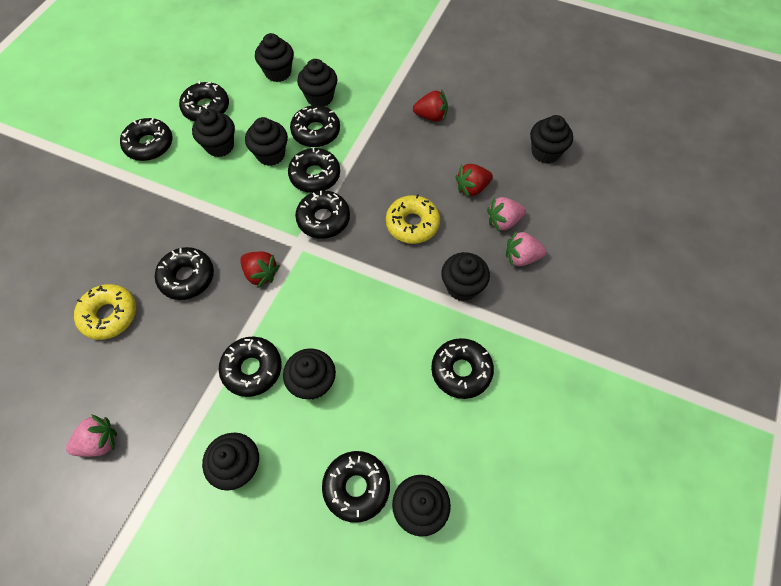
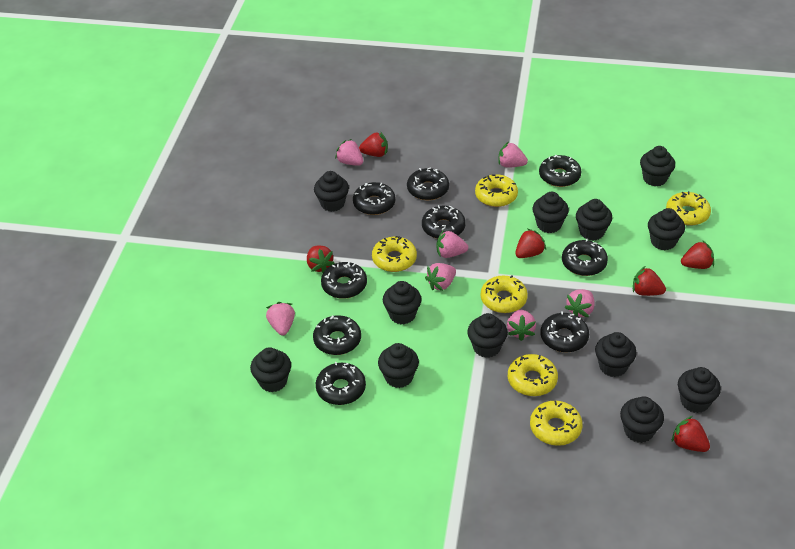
black cupcake: 9 -> 12
pink strawberry: 3 -> 7
red strawberry: 3 -> 6
yellow donut: 2 -> 6

